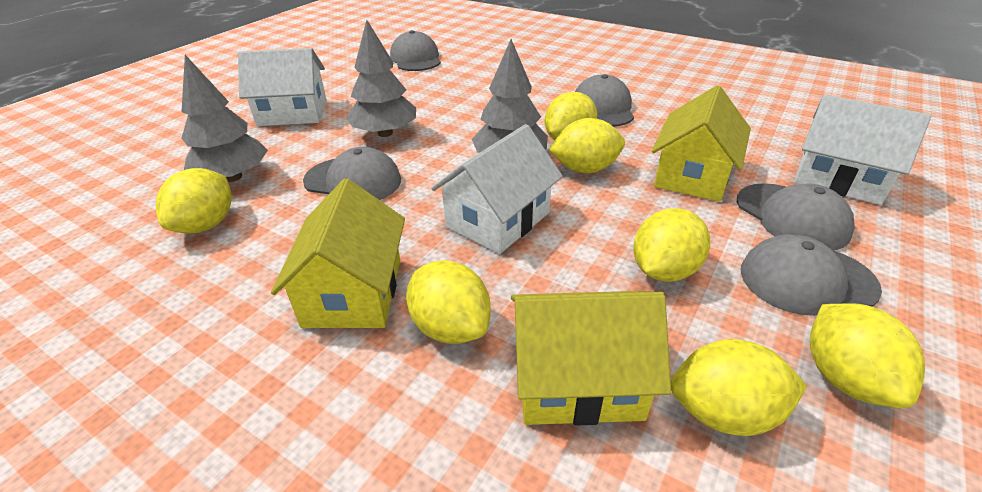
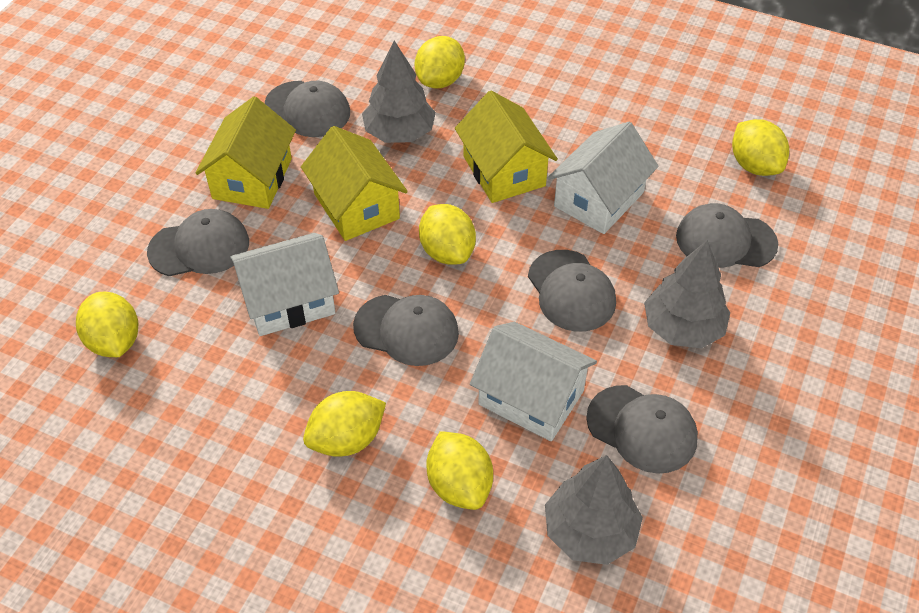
grey cap: 5 -> 6
yellow lemon: 7 -> 6

